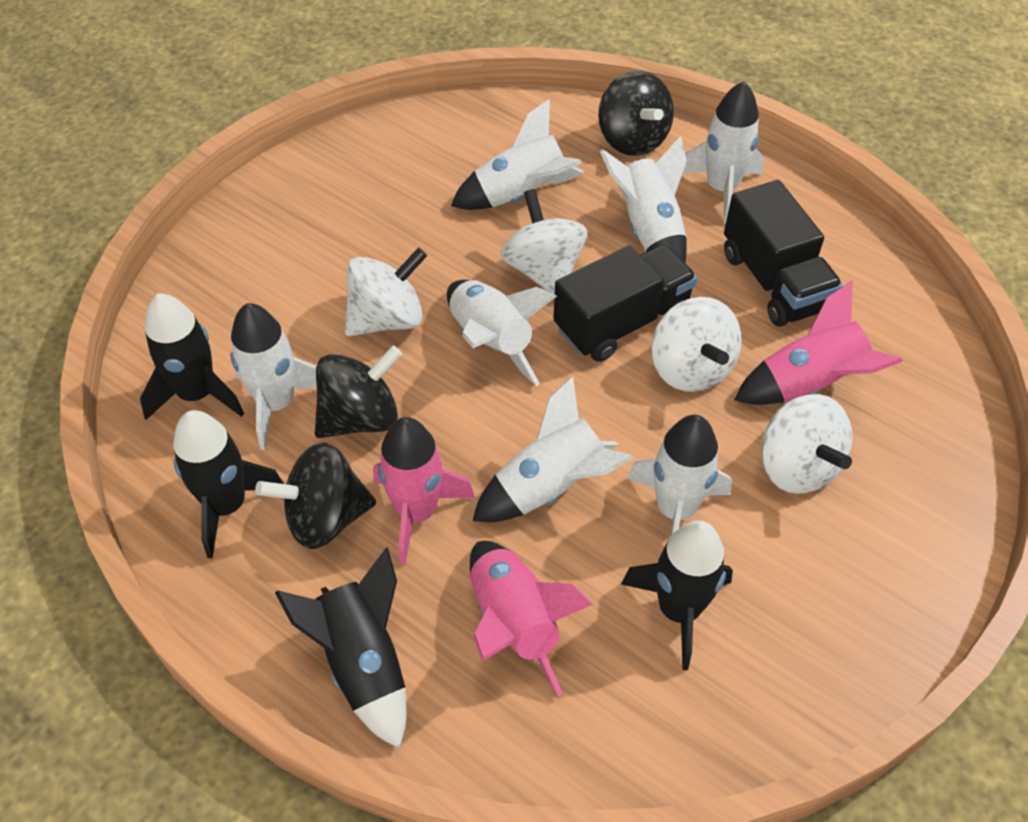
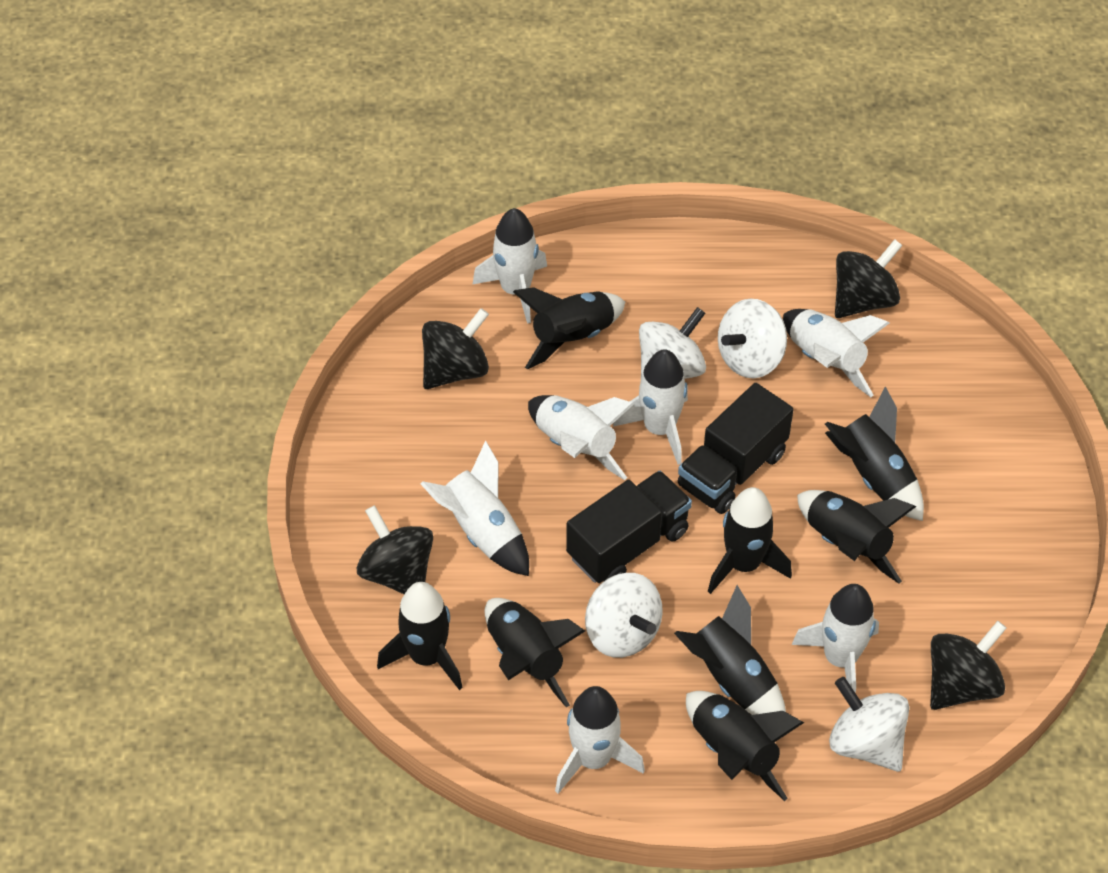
black rocket: 4 -> 8
black spinning top: 3 -> 4
pink rocket: 3 -> 0

